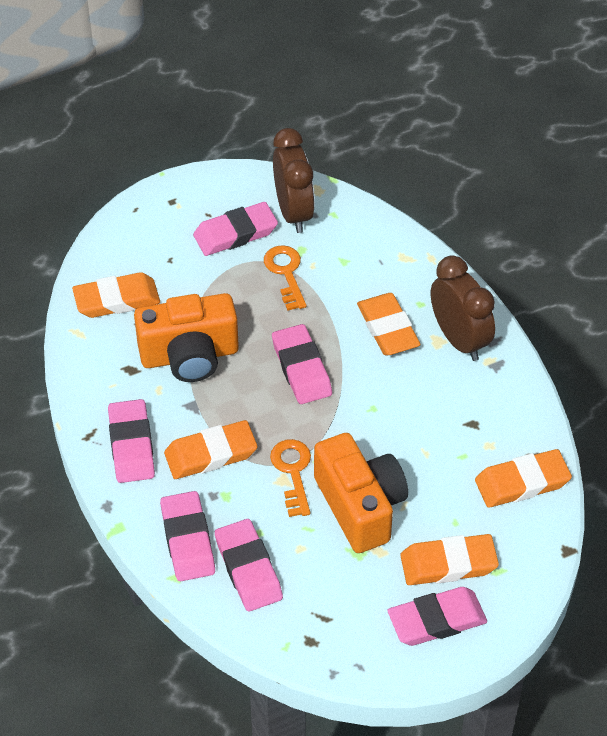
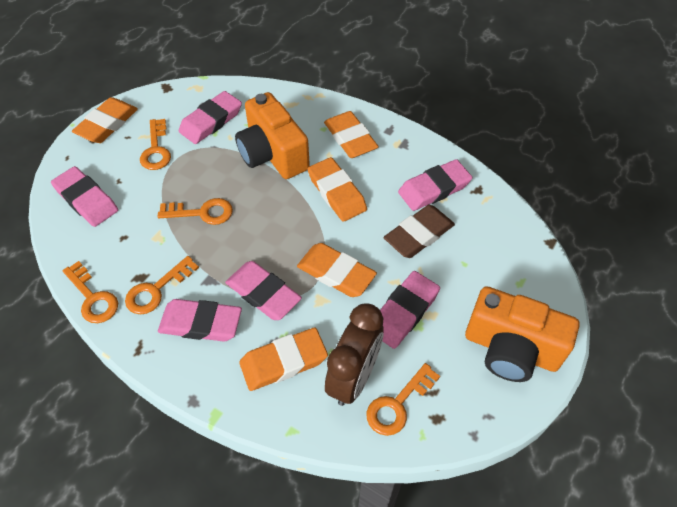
brown clock: 2 -> 1
brown eraser: 0 -> 1
orange key: 2 -> 5

